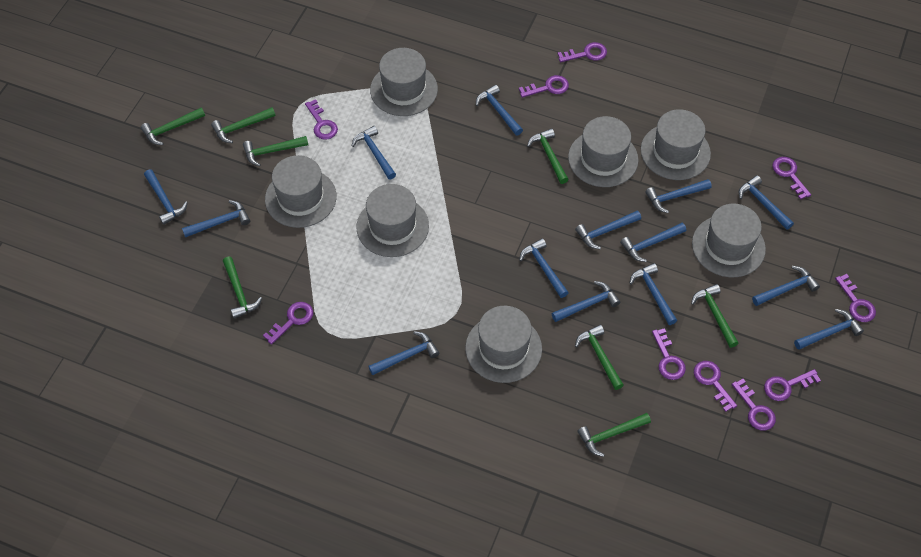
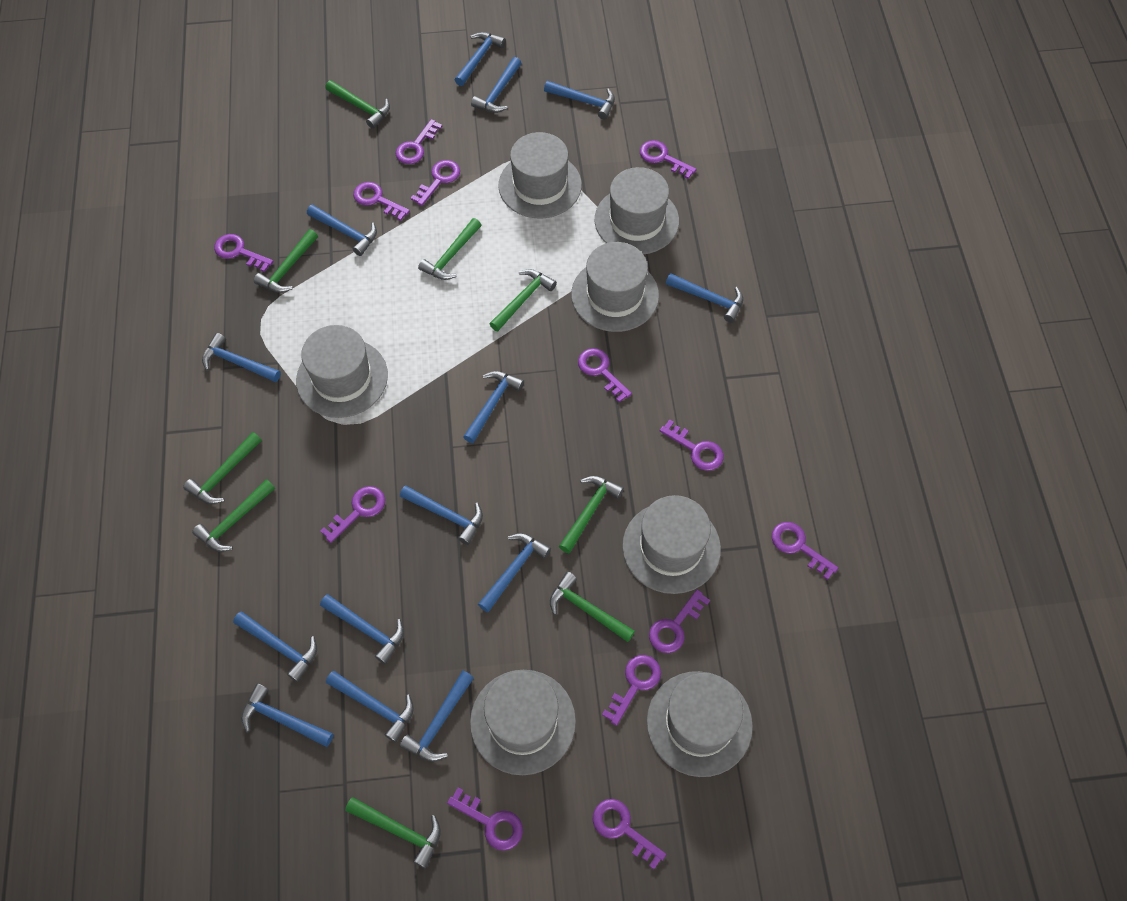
green hammer: 8 -> 9
purple key: 10 -> 13

